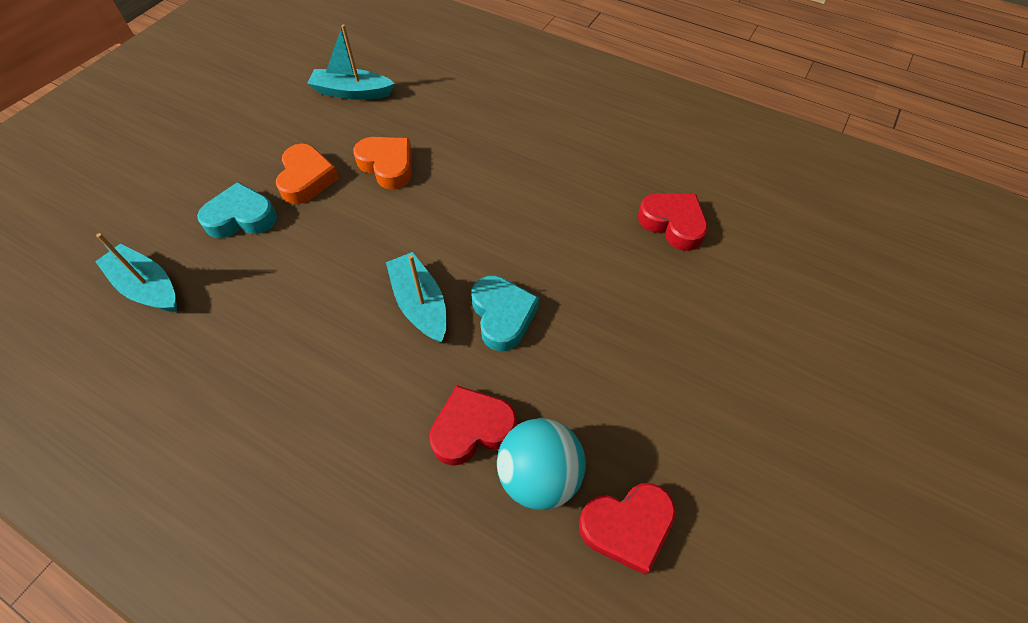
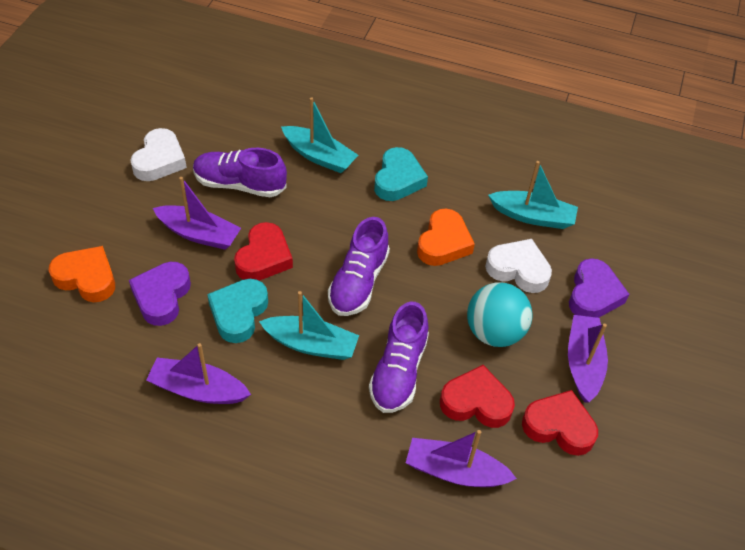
purple boat: 0 -> 4
purple heart: 0 -> 2
purple shoe: 0 -> 3
white heart: 0 -> 2

